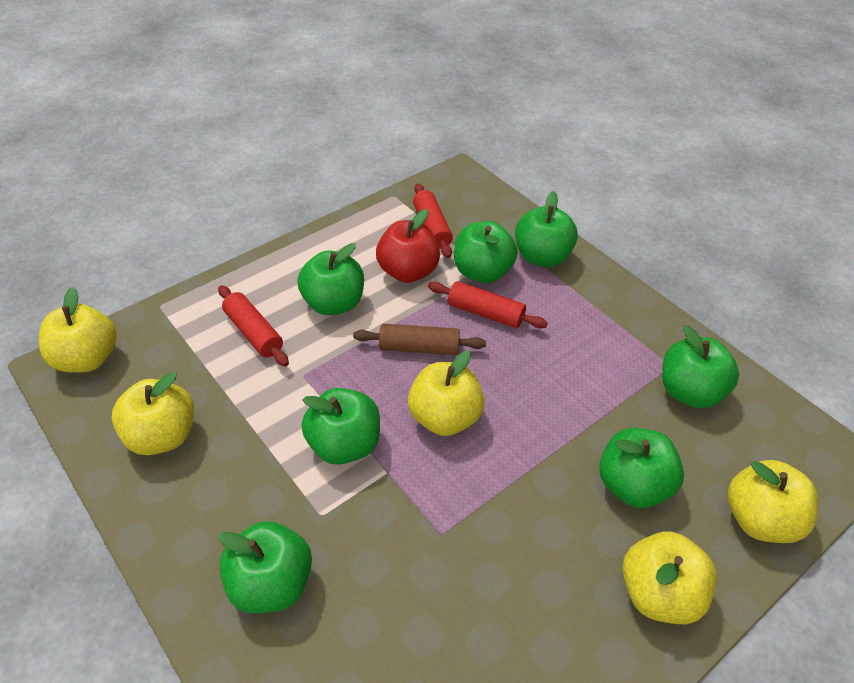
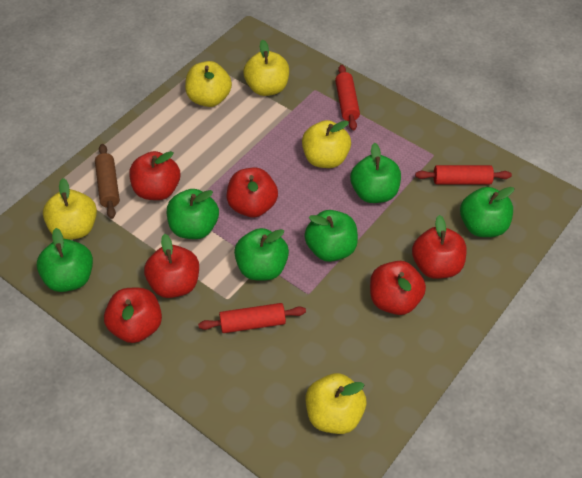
green apple: 7 -> 6
red apple: 1 -> 6

